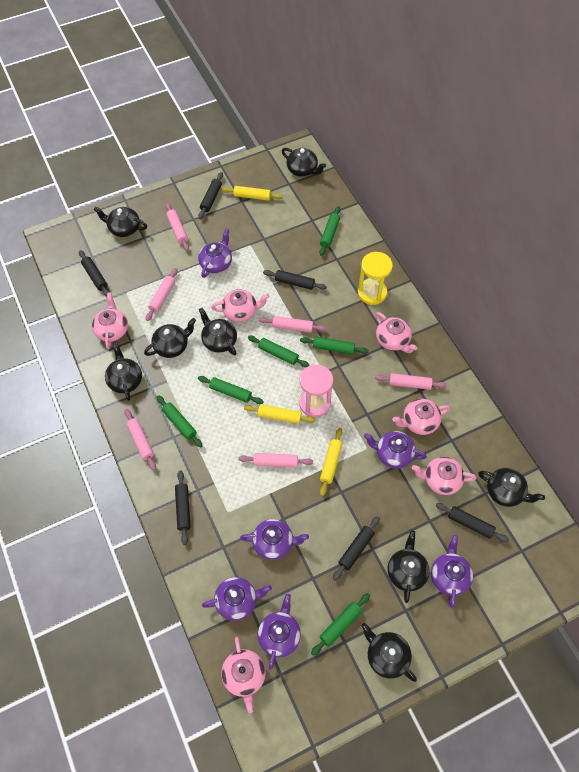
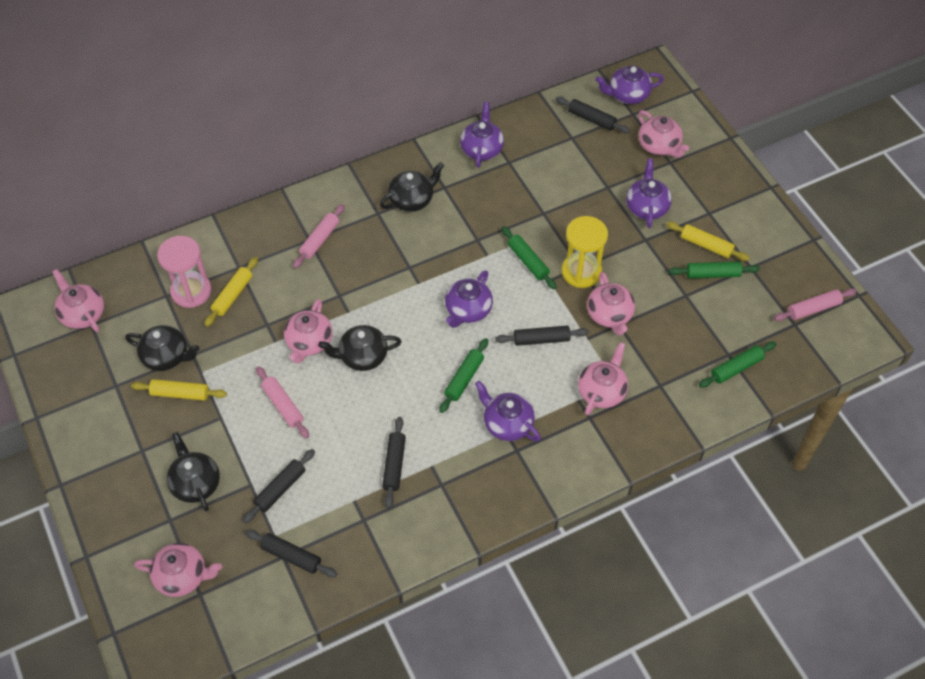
black rolling pin: 6 -> 5
black teapot: 8 -> 4
green rolling pin: 6 -> 4
pink rolling pin: 6 -> 3
purple teapot: 6 -> 5

